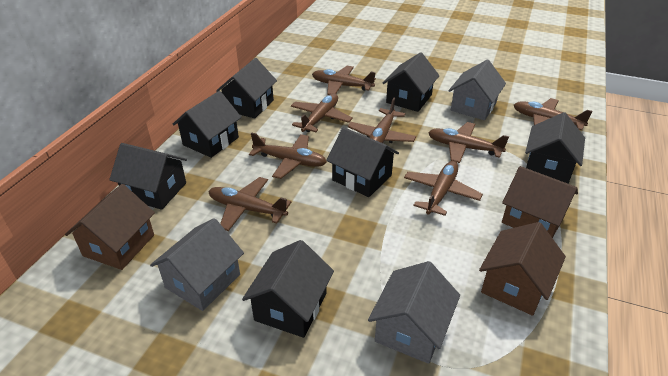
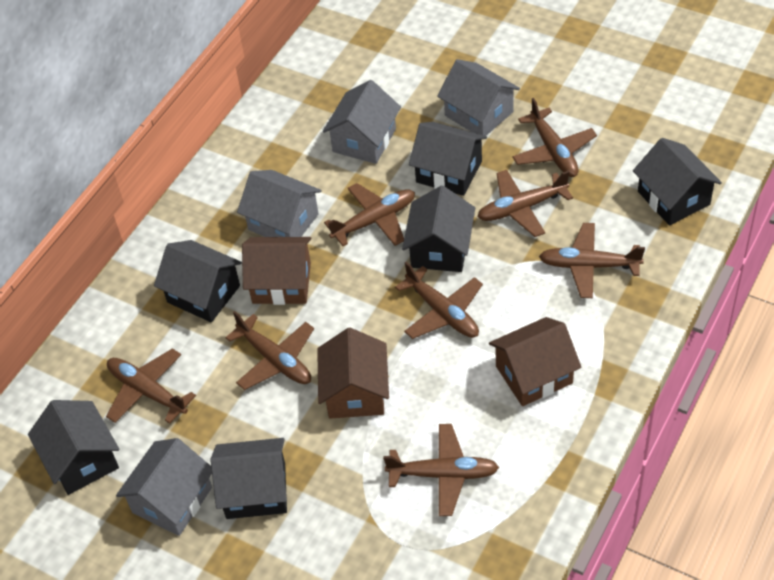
black house: 7 -> 6
grey house: 3 -> 4

